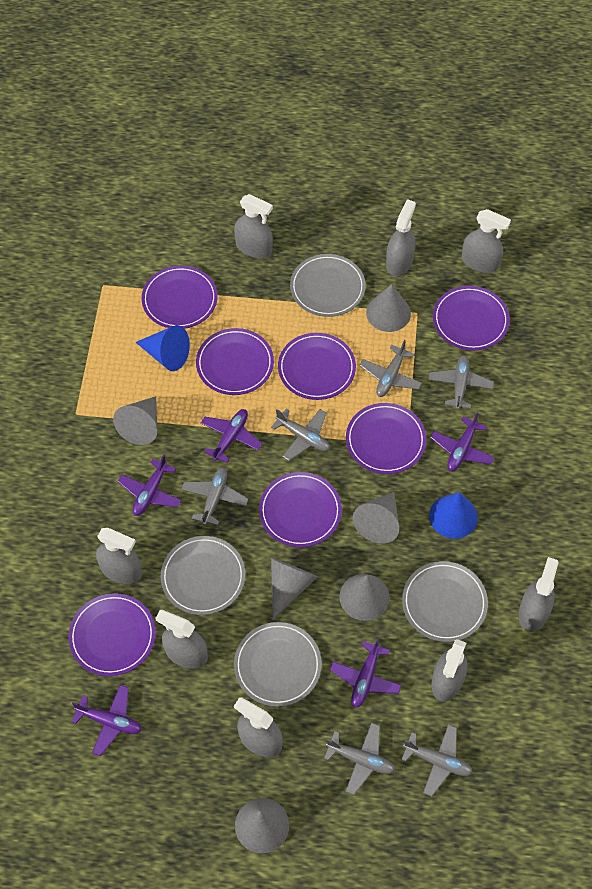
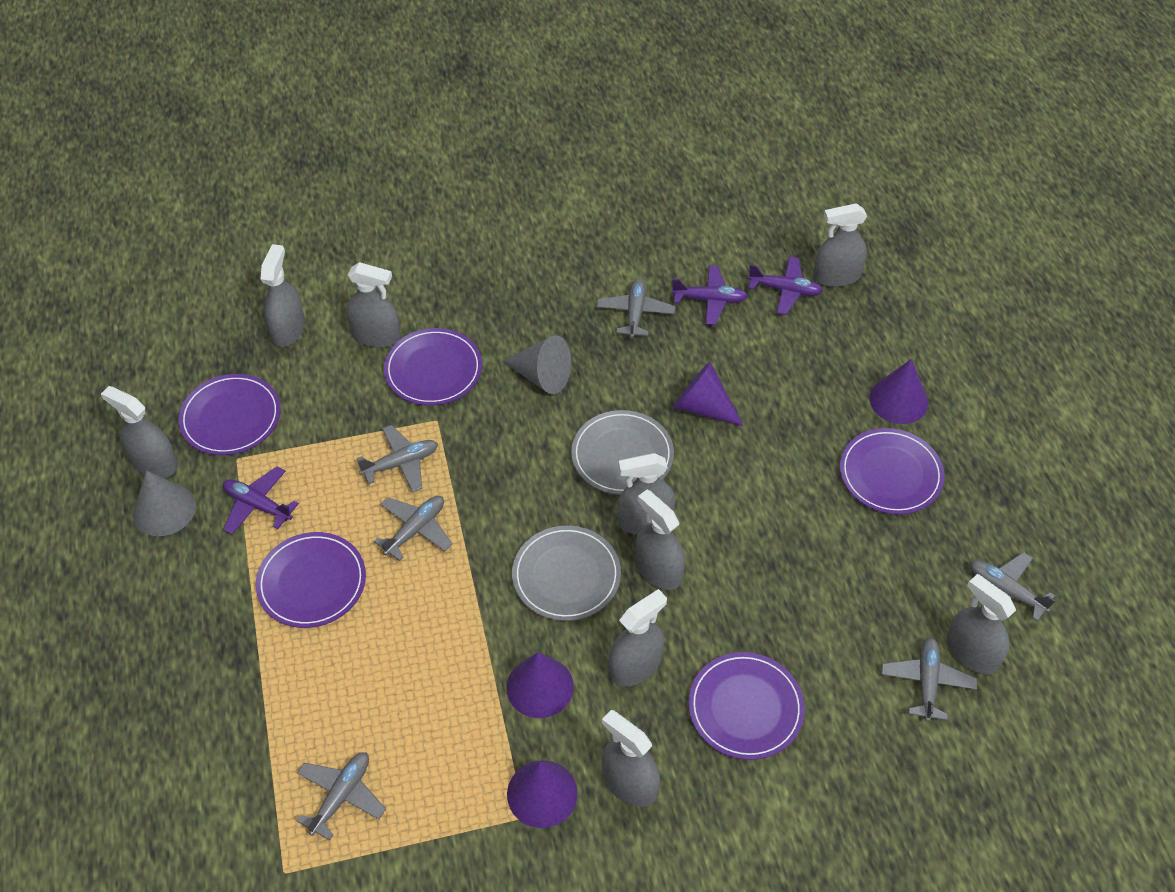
blue cone: 2 -> 0
grey cone: 6 -> 2
grey plate: 4 -> 2
grey spray bottle: 8 -> 9
purple cone: 0 -> 4
purple plane: 5 -> 3
purple plate: 7 -> 5

